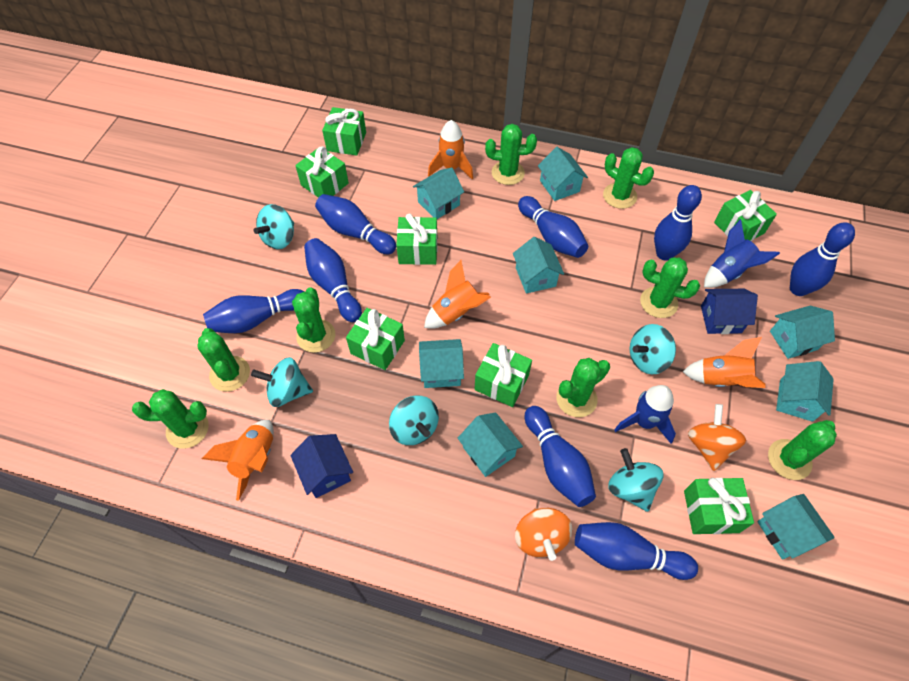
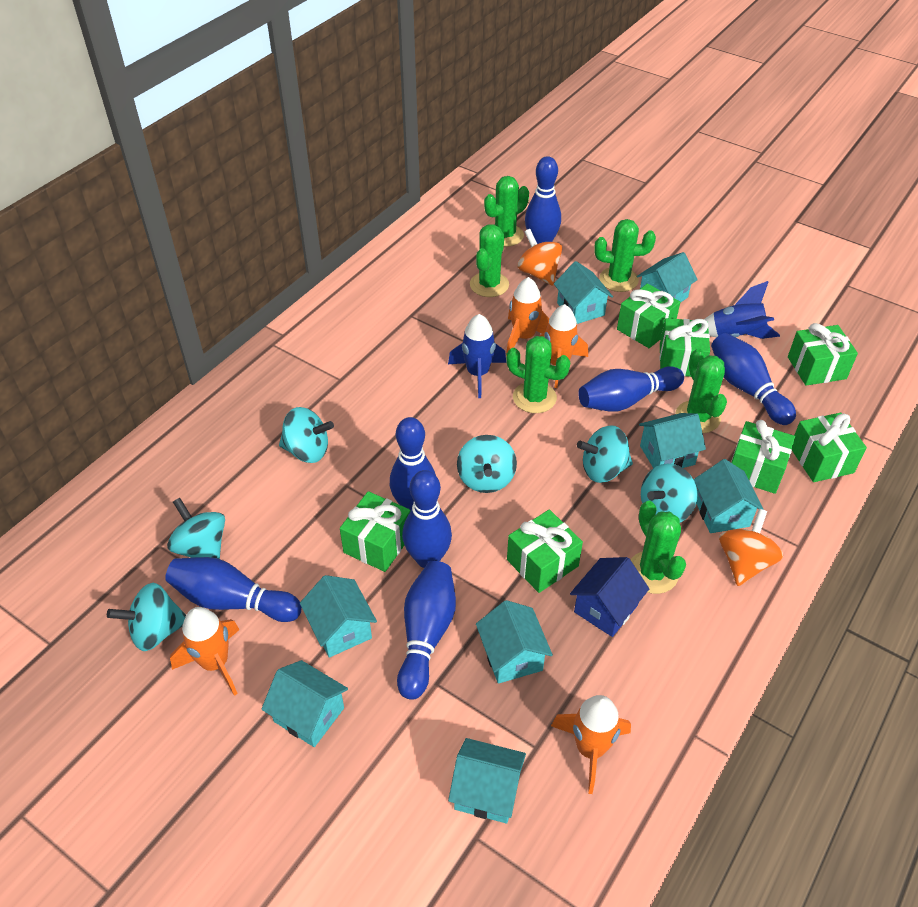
blue bowling pin: 8 -> 7
blue house: 2 -> 1
green cactus: 8 -> 6
turquoise spinning top: 5 -> 6

